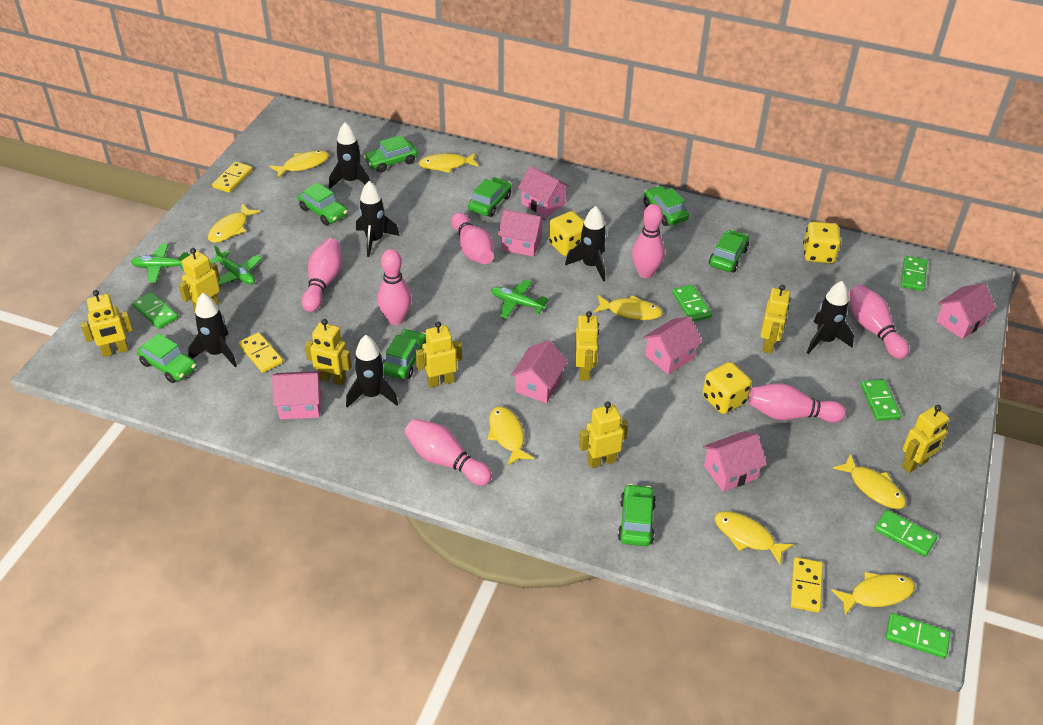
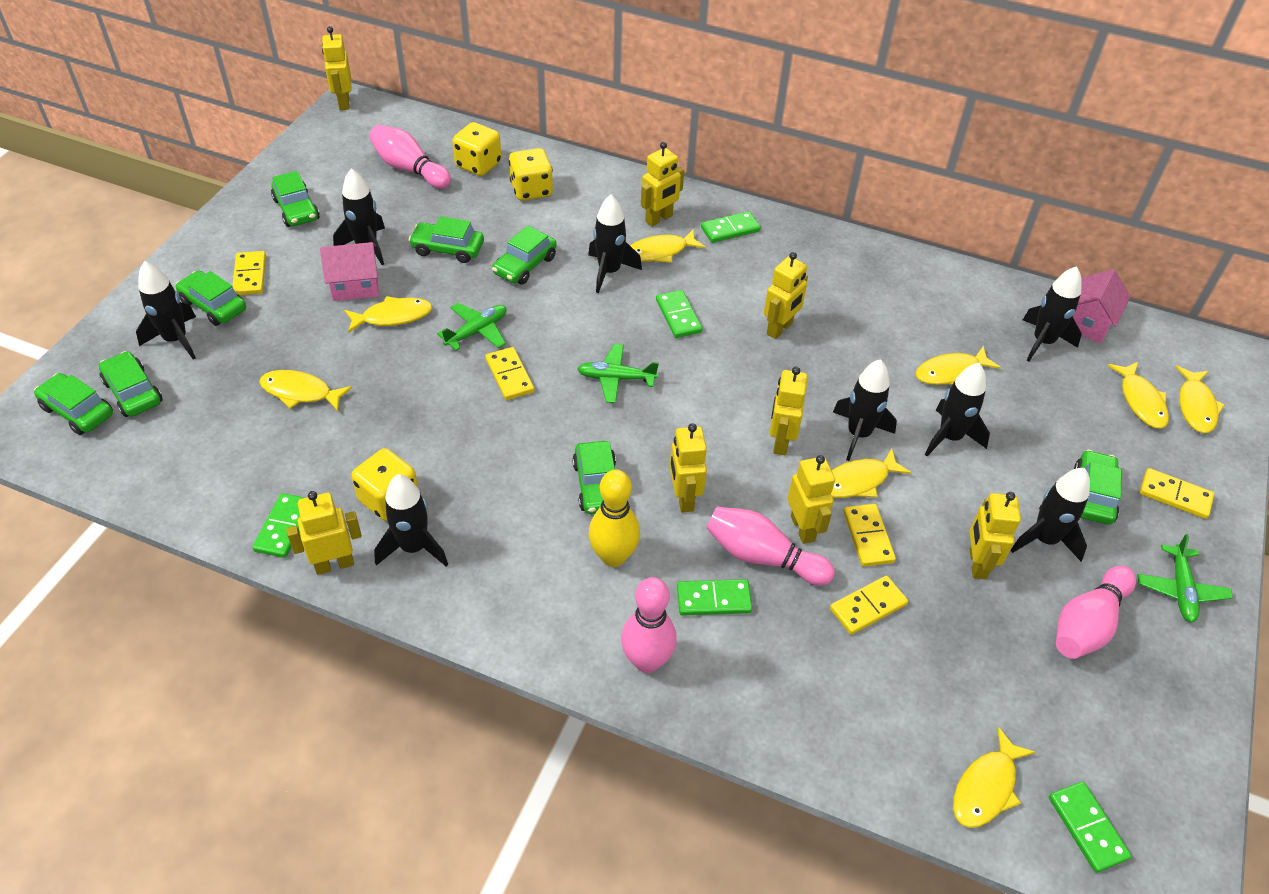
black rocket: 6 -> 8
green domino: 6 -> 5
pink bowling pin: 7 -> 4
pink house: 7 -> 2
yellow bowling pin: 0 -> 1
yellow domino: 3 -> 5

